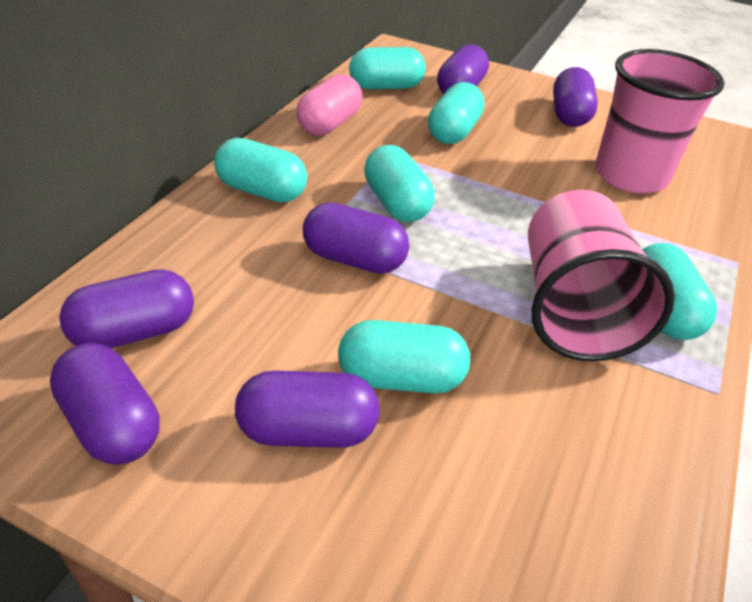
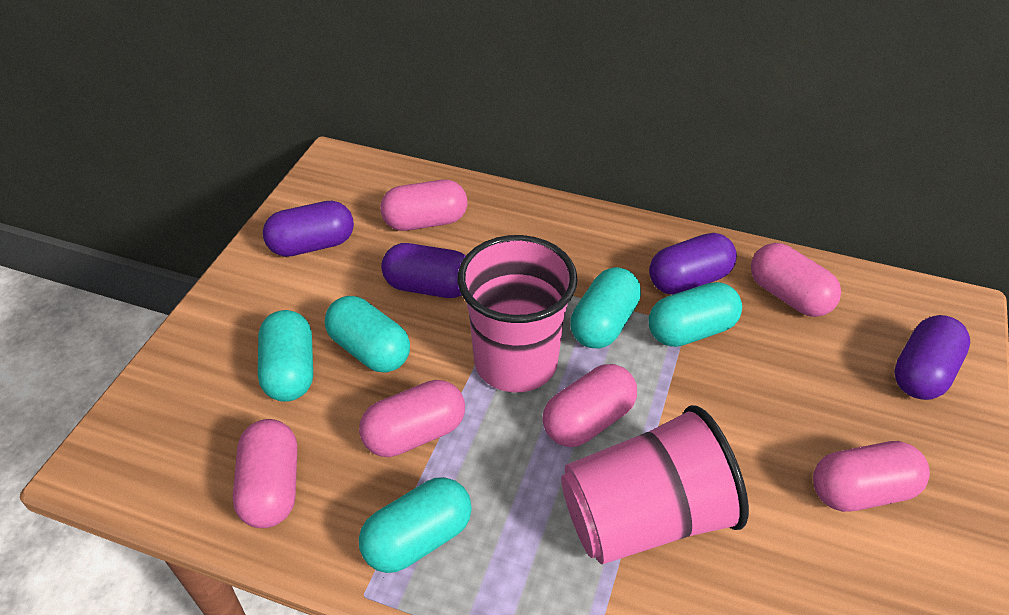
pink capsule: 1 -> 6
purple capsule: 6 -> 4
turquoise capsule: 6 -> 5

